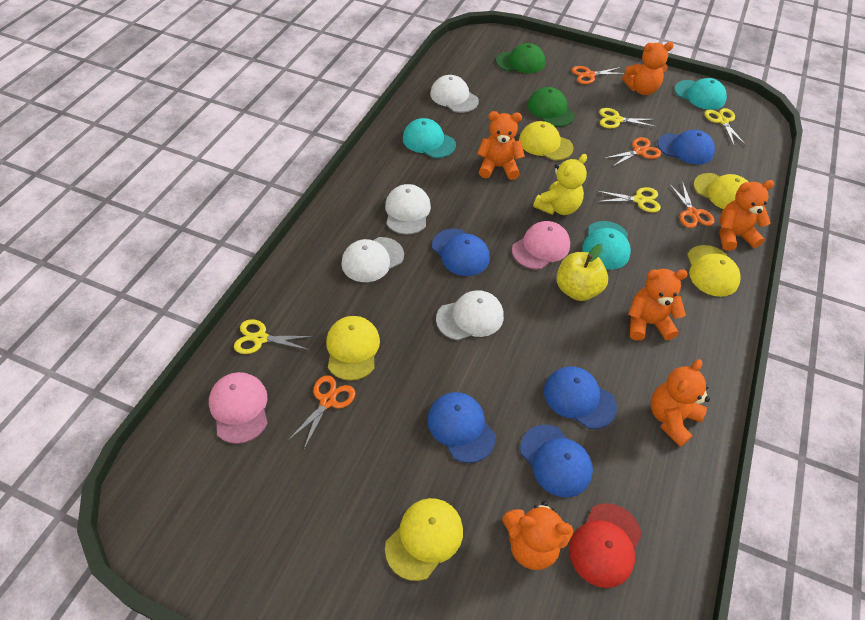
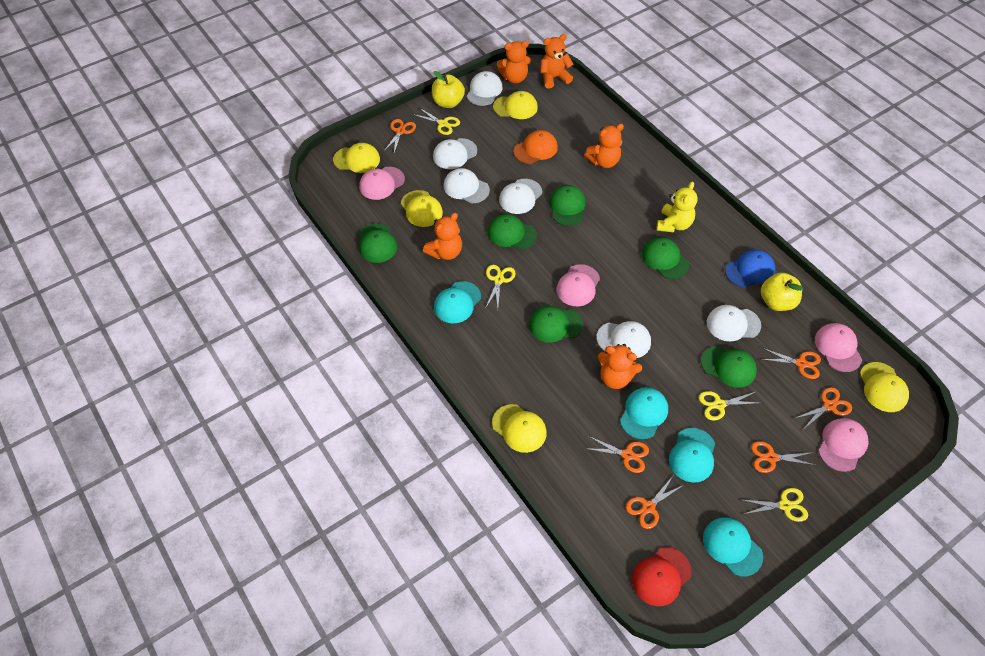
blue cap: 5 -> 1
green cap: 2 -> 6
orange cap: 0 -> 1
orange scissors: 4 -> 6
orange teddy bear: 6 -> 5
pink cap: 2 -> 4
turquoise cap: 3 -> 4
white cap: 4 -> 6
yellow apple: 1 -> 2

